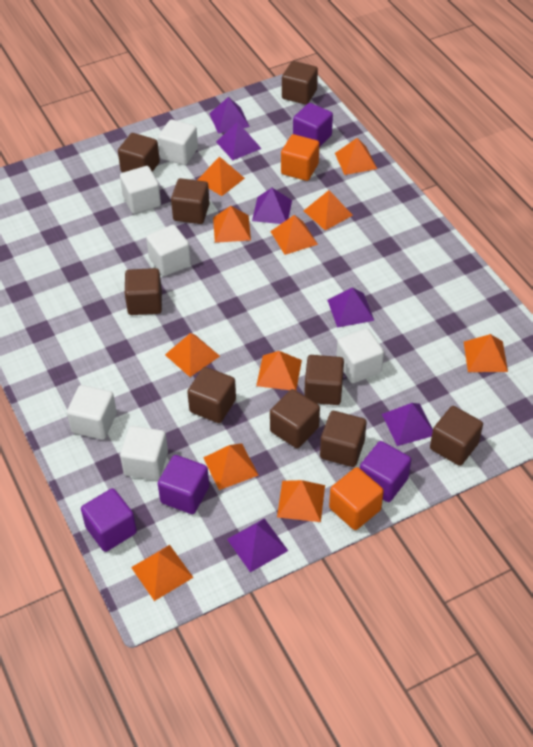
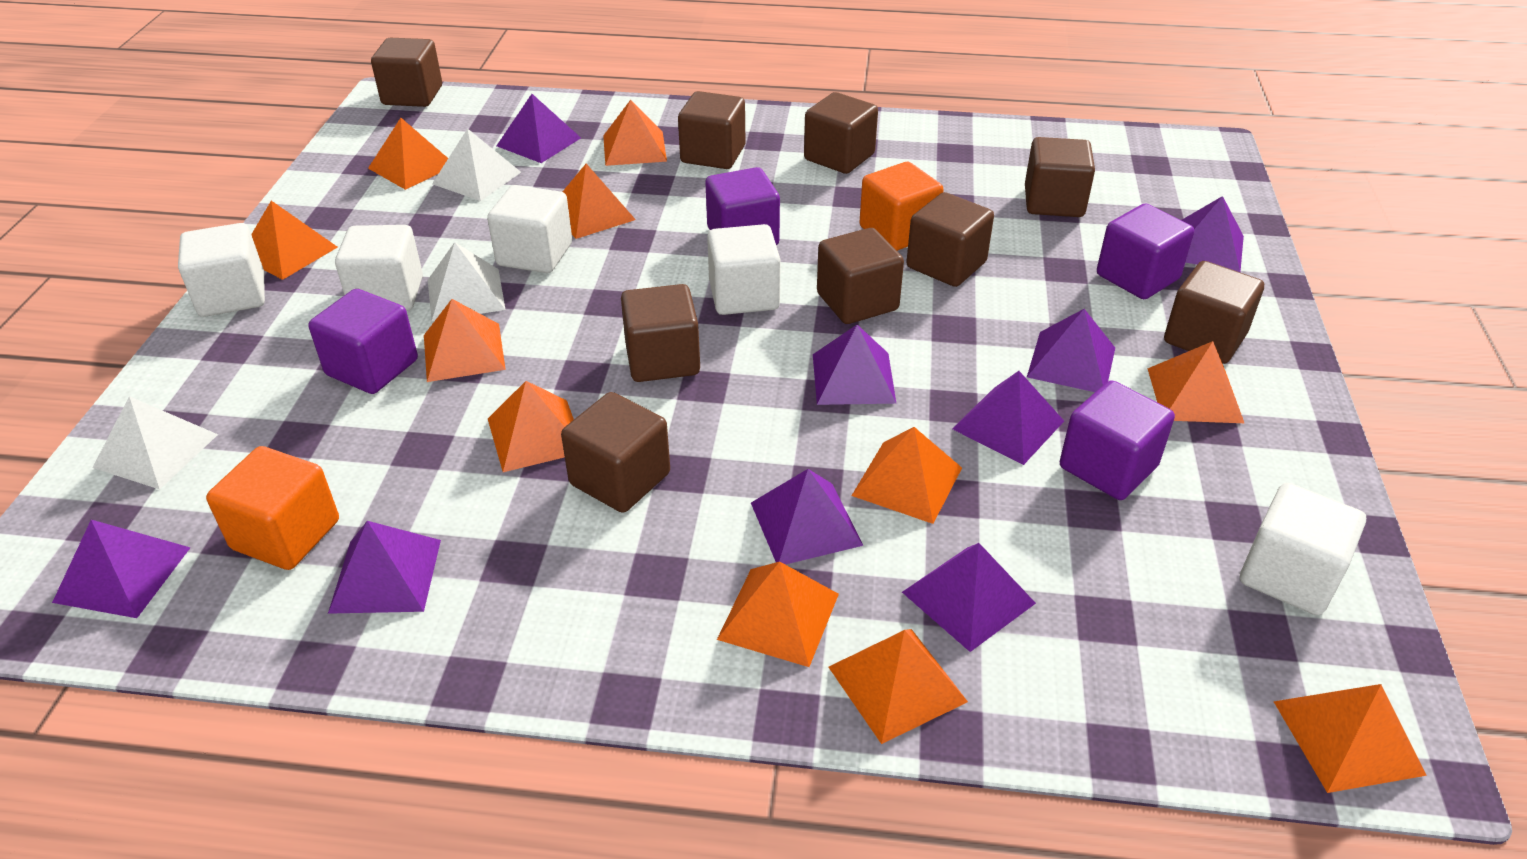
purple pyramid: 6 -> 9
white cube: 6 -> 5
white pyramid: 0 -> 3

